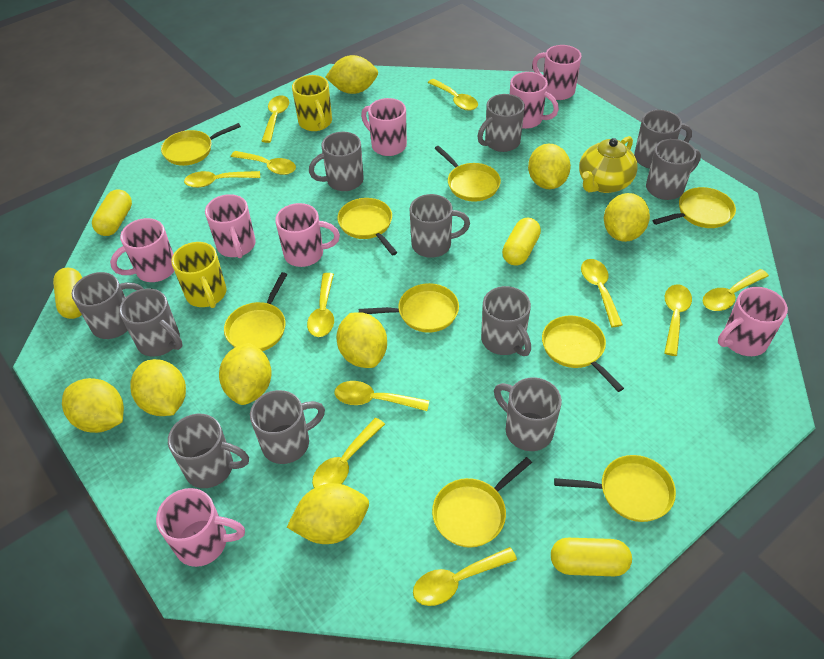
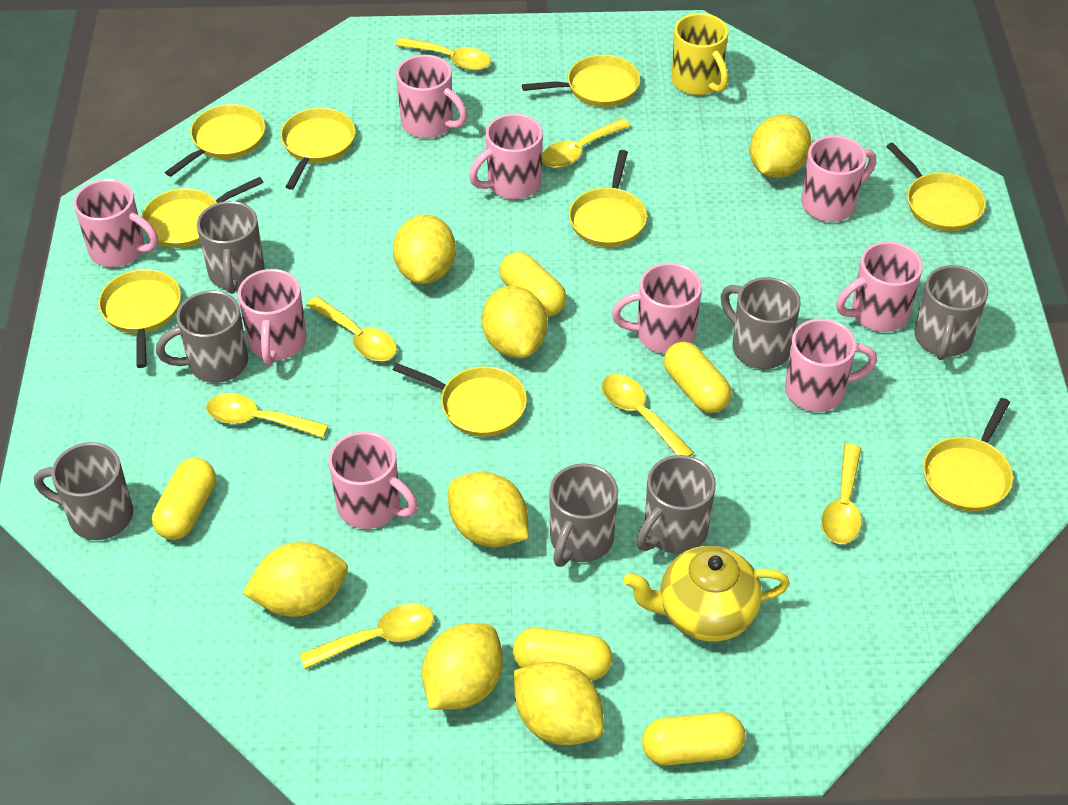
grey mug: 11 -> 7
pink mug: 8 -> 9
yellow capsule: 4 -> 5
yellow lemon: 8 -> 7
yellow mug: 2 -> 1
yellow spoon: 11 -> 7

